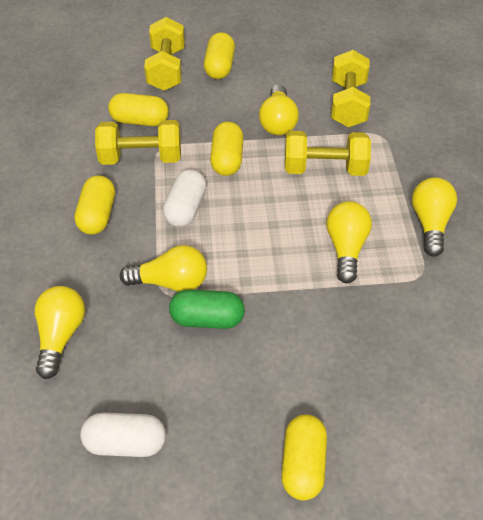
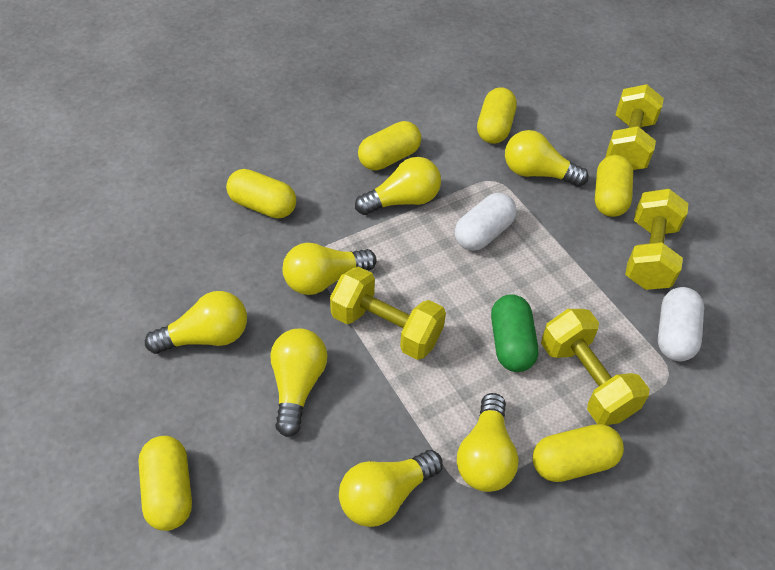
yellow capsule: 5 -> 6
yellow light bulb: 5 -> 7

